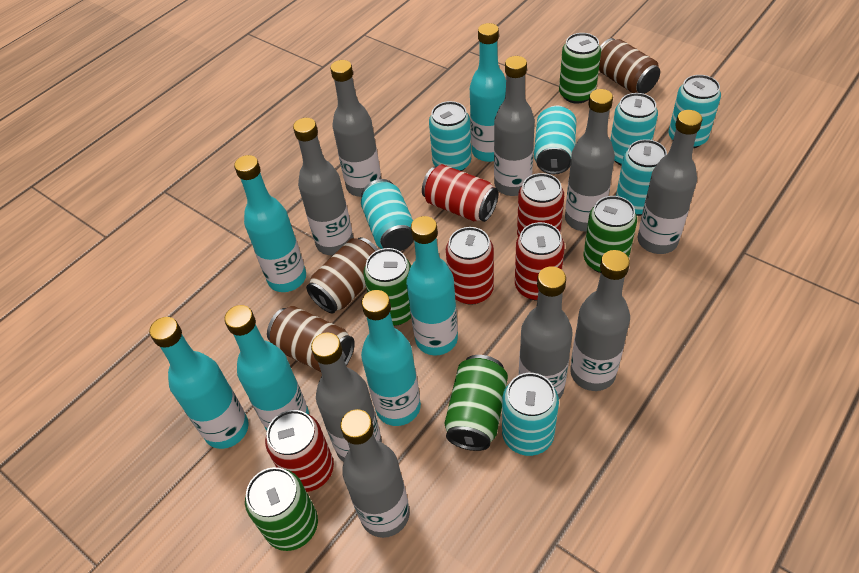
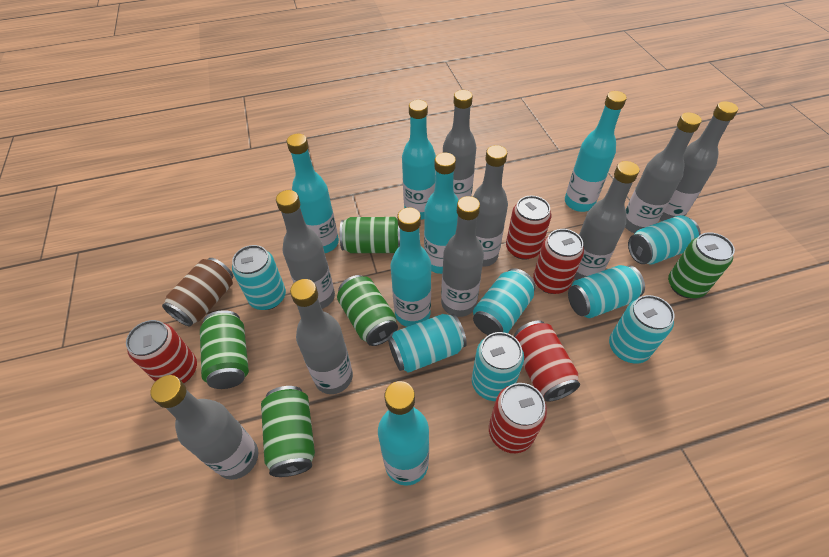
brown can: 3 -> 1

